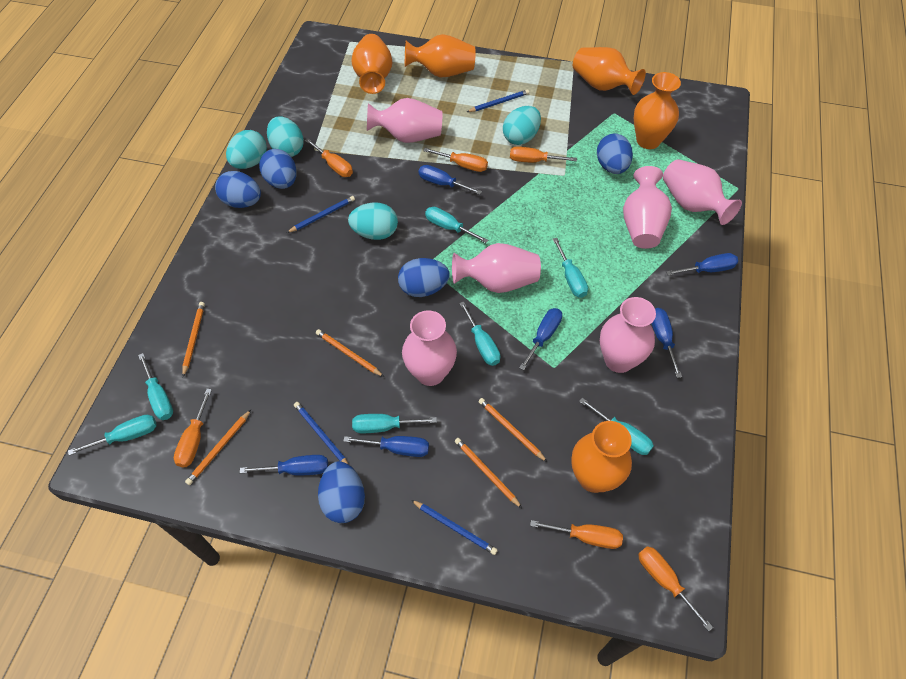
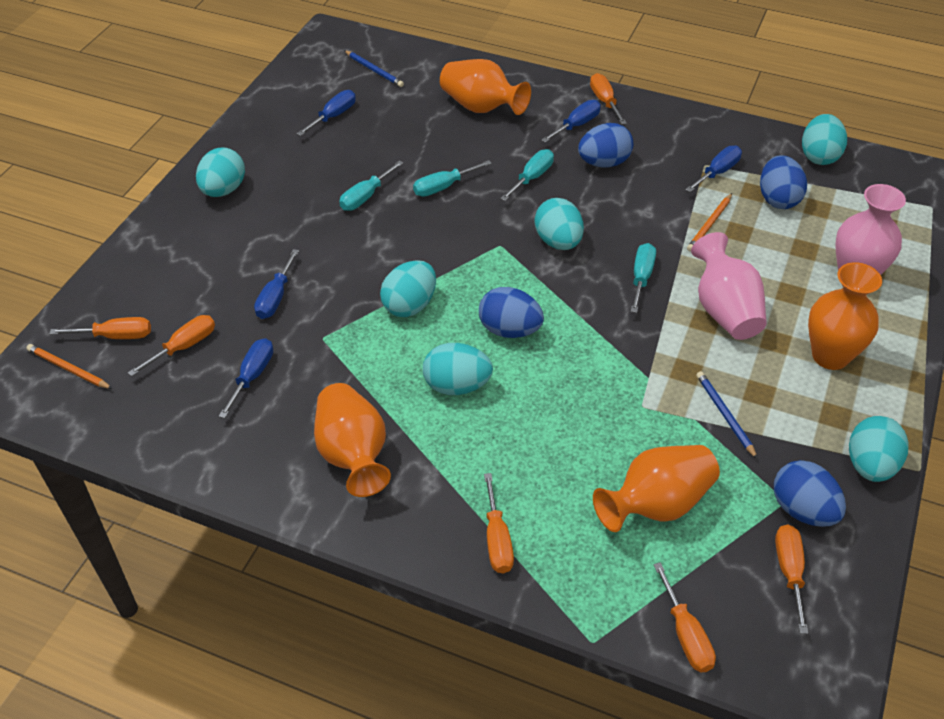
blue egg: 5 -> 4
blue pencil: 4 -> 2
blue screwdriver: 6 -> 5
orange pencil: 5 -> 2
orange vase: 5 -> 4
pink vase: 6 -> 2
turquoise egg: 4 -> 6
turquoise screwdriver: 7 -> 4

